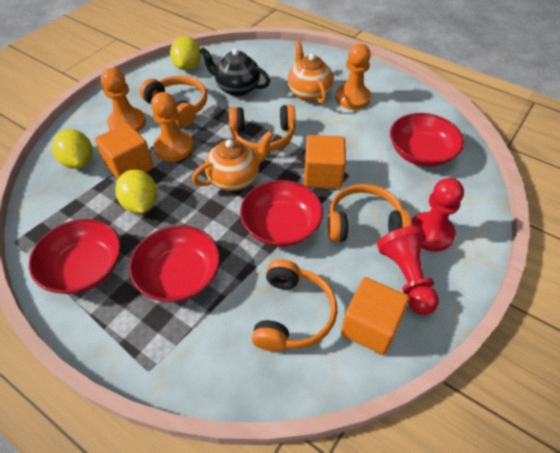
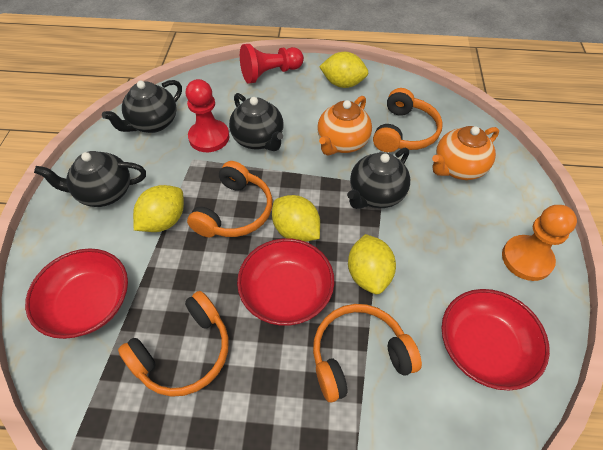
black teapot: 1 -> 4
orange cube: 3 -> 0
orange pawn: 3 -> 1
red bowl: 4 -> 3
yellow lemon: 3 -> 4

